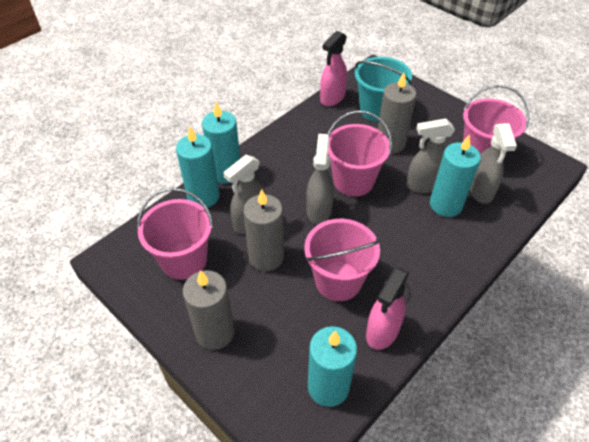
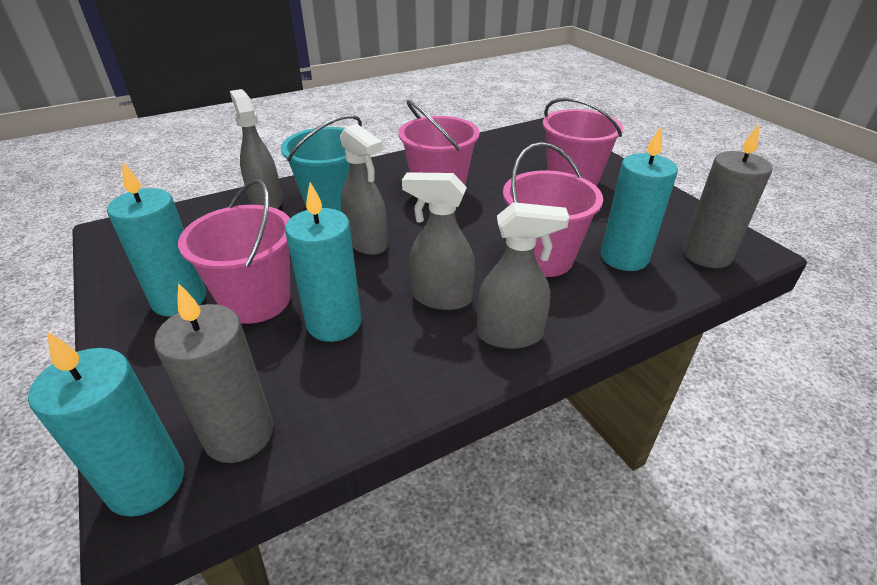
grey candle: 3 -> 2
pink spray bottle: 2 -> 0

